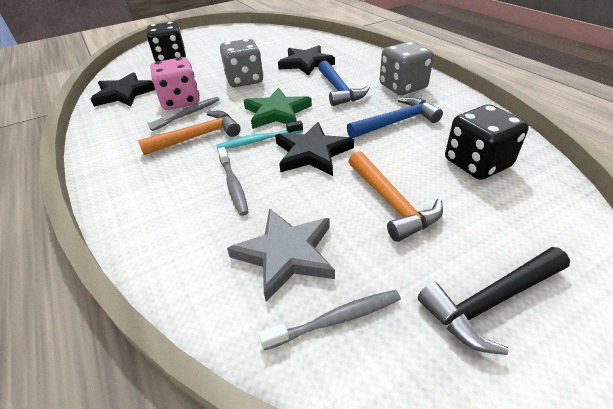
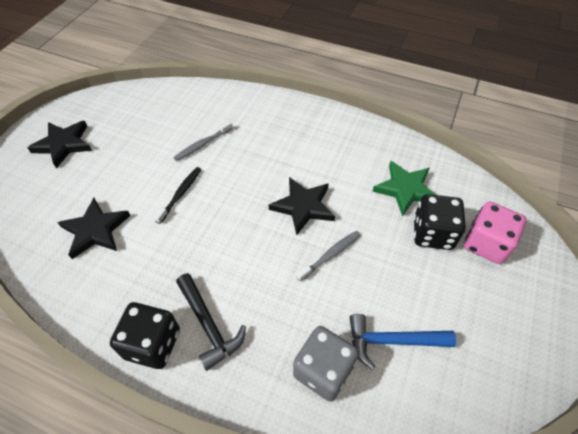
black toothbrush: 0 -> 1
blue hammer: 2 -> 1
grey dice: 2 -> 1
grey star: 1 -> 0
grey toothbrush: 3 -> 2
orange hammer: 2 -> 0
turquoise toothbrush: 1 -> 0

